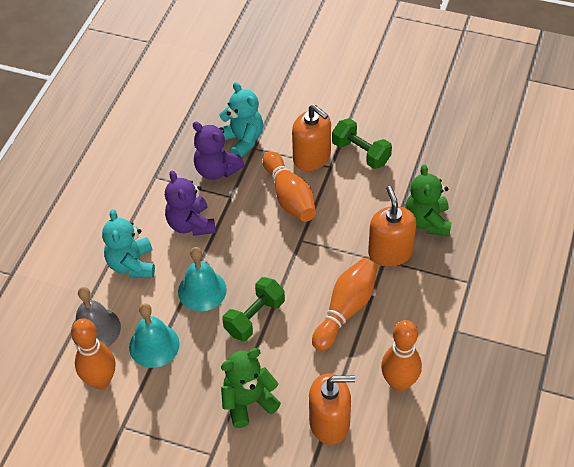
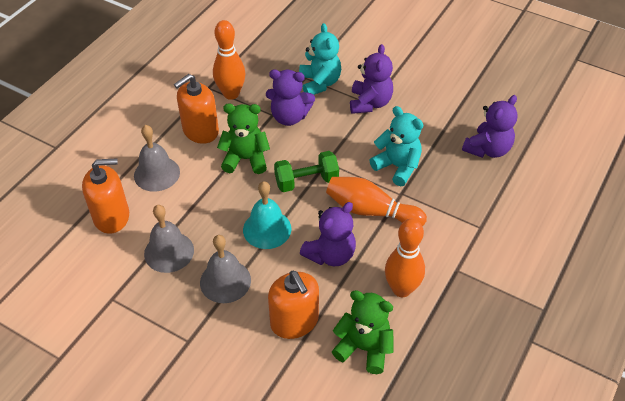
green dumbbell: 2 -> 1
grey bell: 1 -> 3
orange bowling pin: 4 -> 3
purple teddy bear: 2 -> 4
turquoise bell: 2 -> 1

